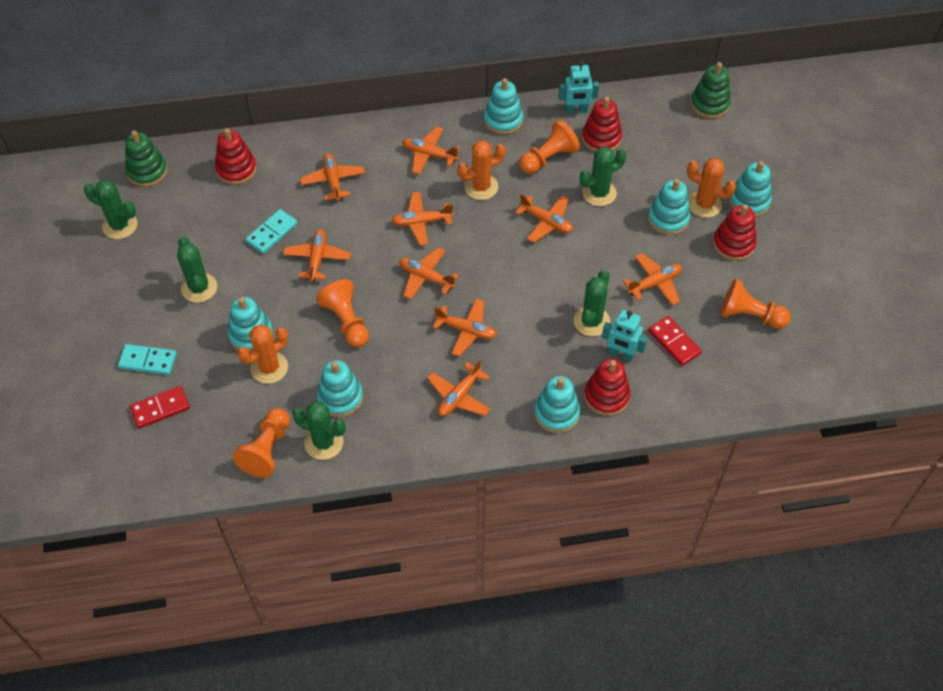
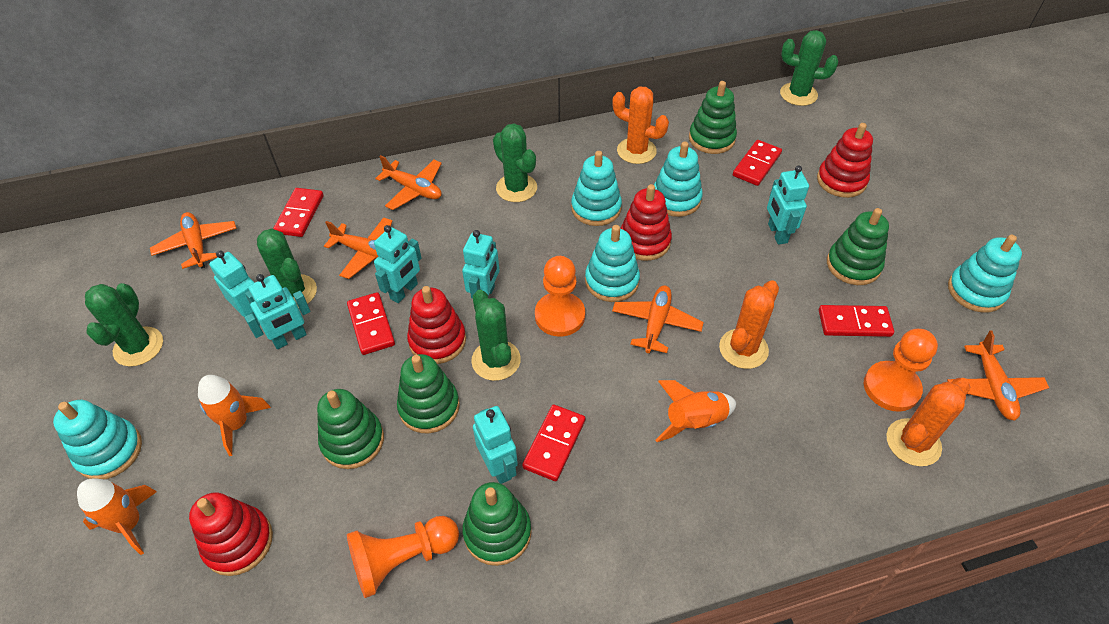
green stacking toy: 2 -> 5
orange pawn: 4 -> 3
orange plane: 9 -> 5
orange rocket: 0 -> 3
red domino: 2 -> 5
turquoise domino: 2 -> 0
turquoise robot: 2 -> 6
turquoise stacking toy: 6 -> 5

